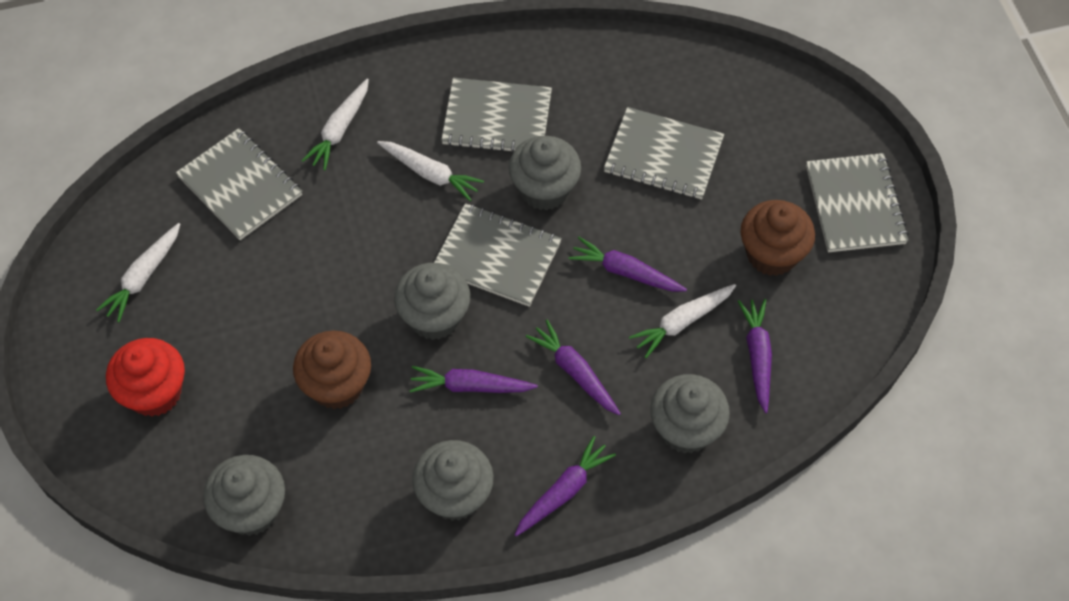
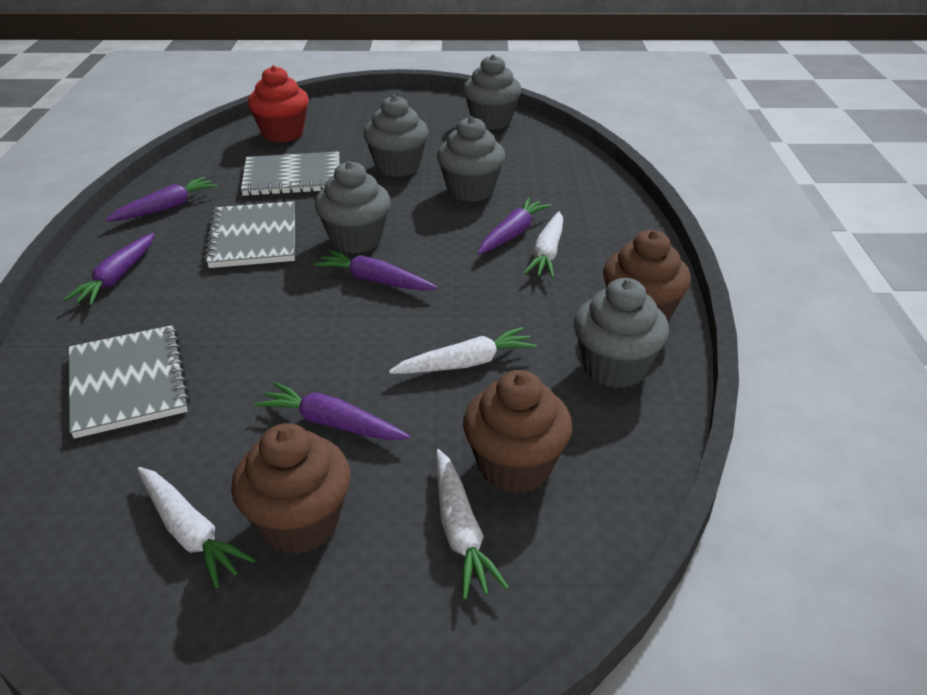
brown cupcake: 2 -> 3
grey notebook: 5 -> 3

